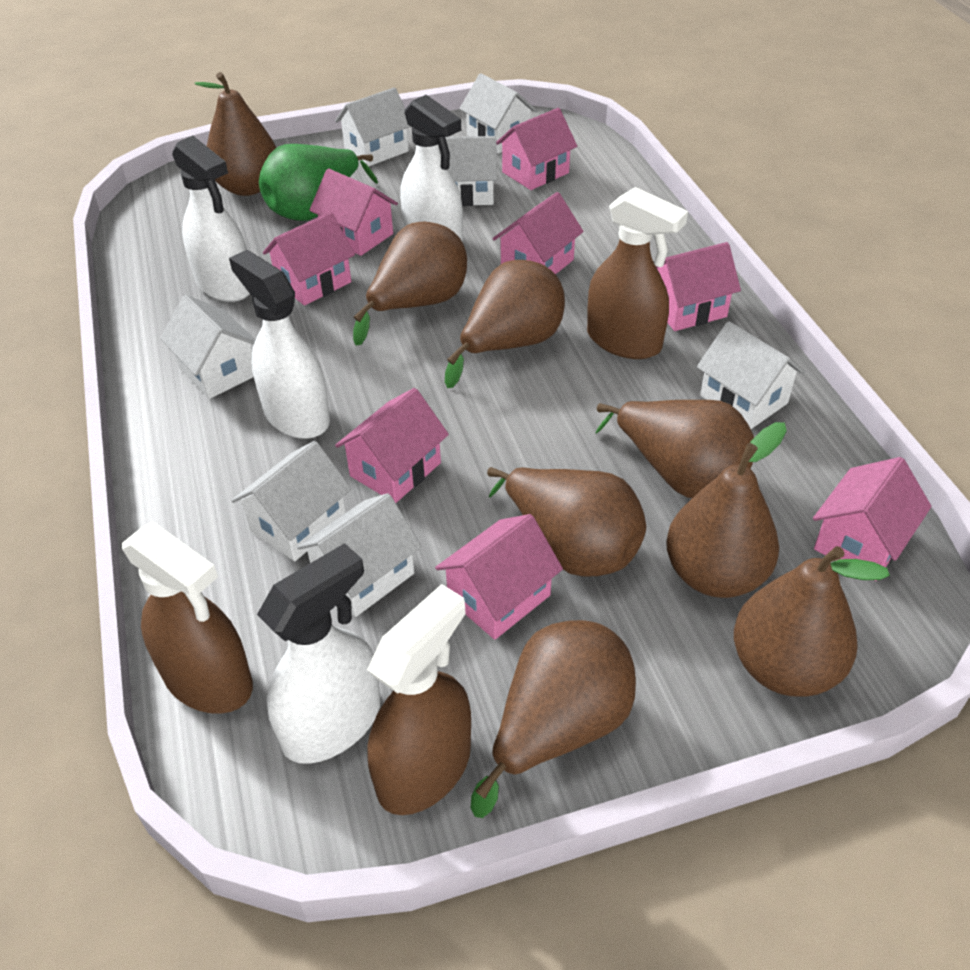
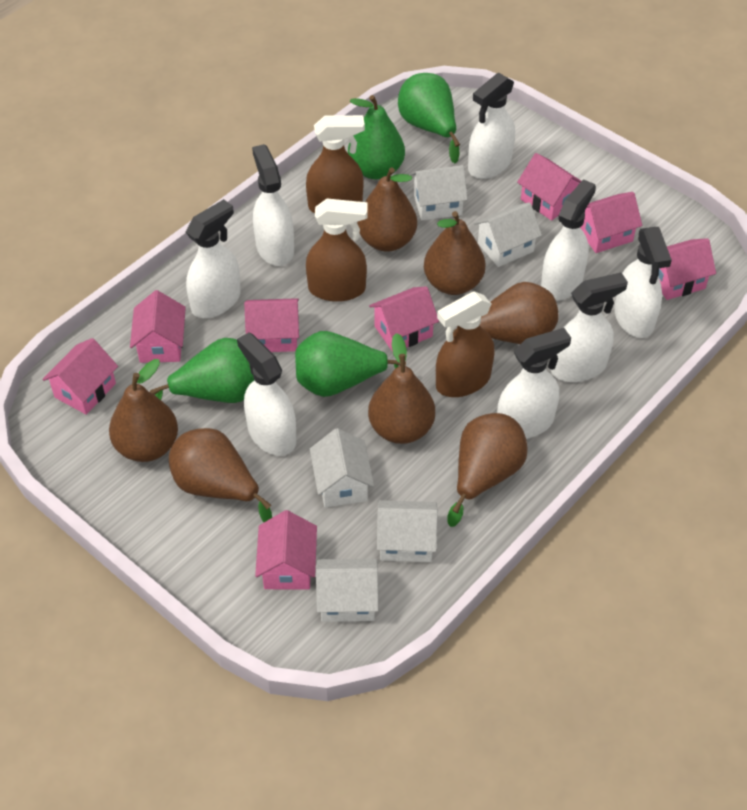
brown pear: 8 -> 7
green pear: 1 -> 4
white house: 7 -> 5
white spray bottle: 4 -> 8

